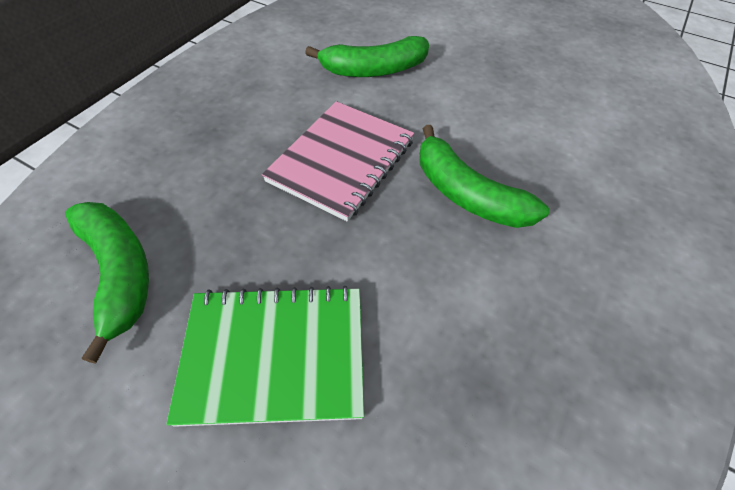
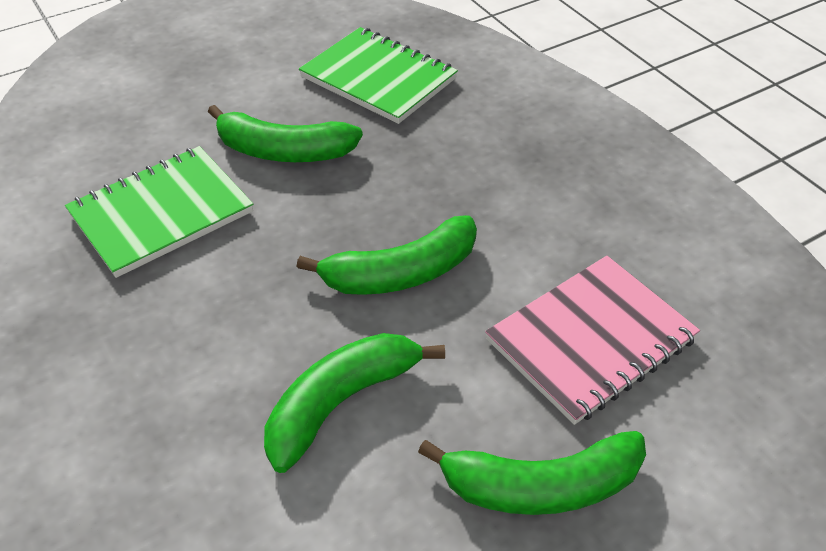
green banana: 3 -> 4
green notebook: 1 -> 2

